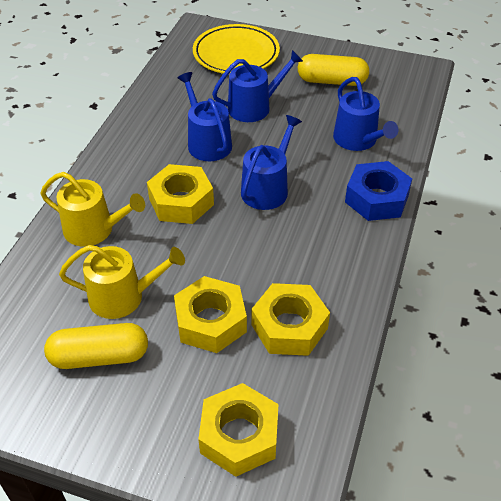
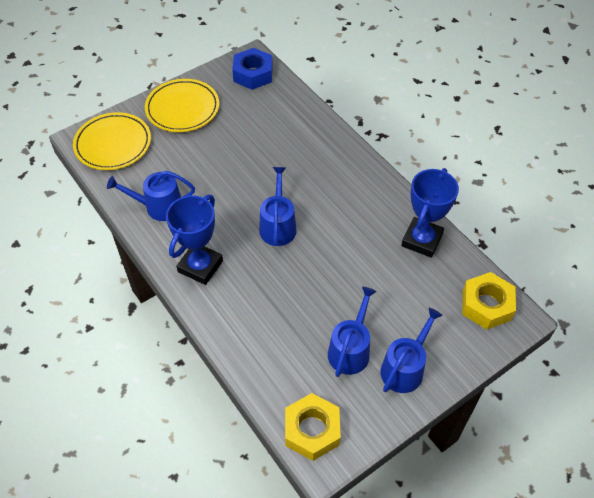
blue trophy: 0 -> 2
yellow capsule: 2 -> 0
yellow nut: 4 -> 2
yellow plate: 1 -> 2
yellow watering can: 2 -> 0

